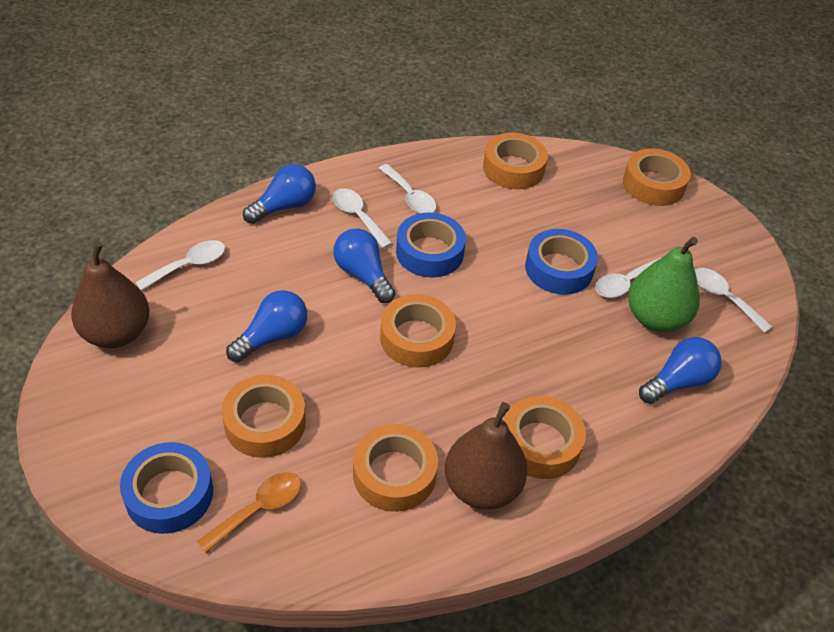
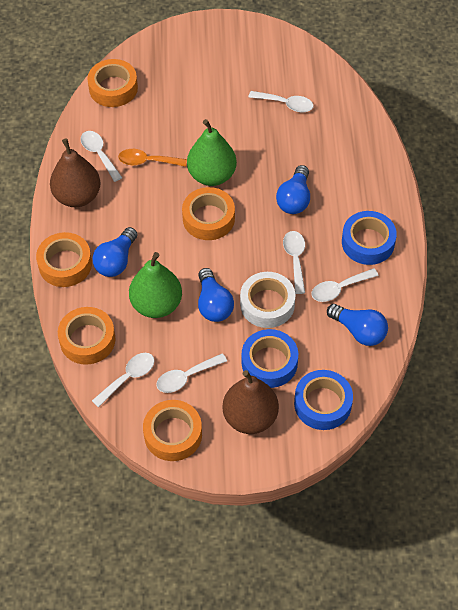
green pear: 1 -> 2
orange tape: 6 -> 5
white spoon: 5 -> 6
white tape: 0 -> 1

